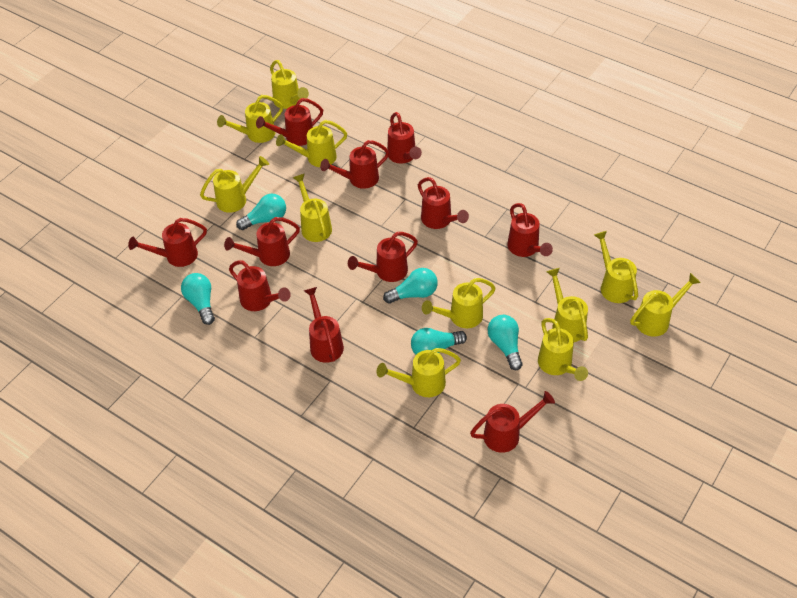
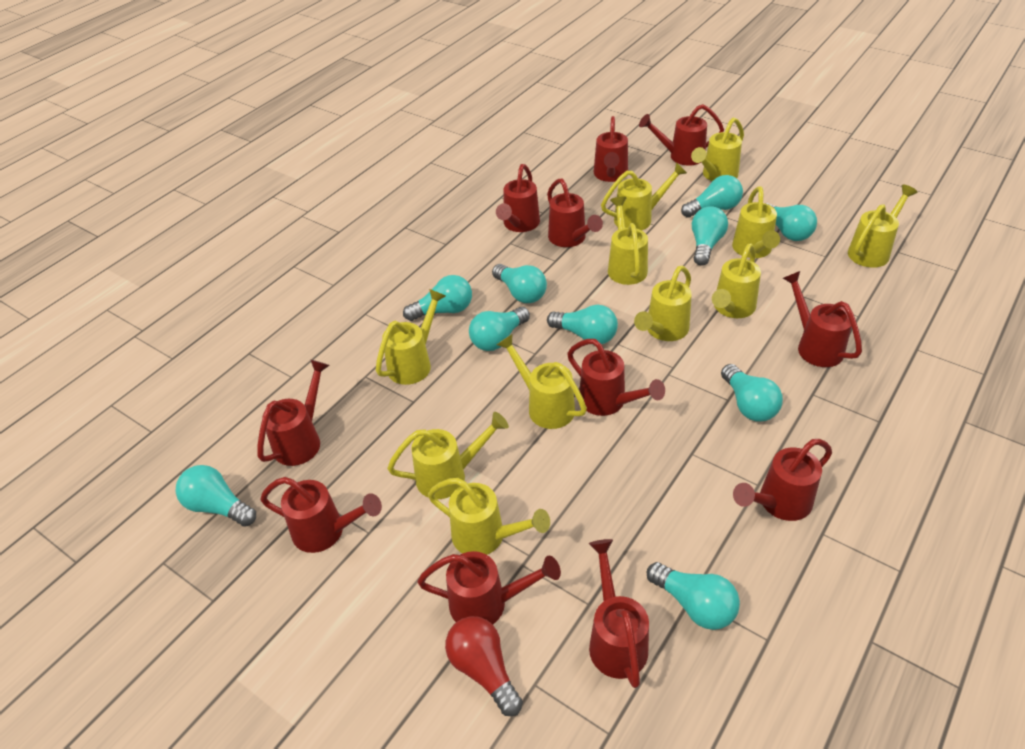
red light bulb: 0 -> 1
turquoise light bulb: 5 -> 10

